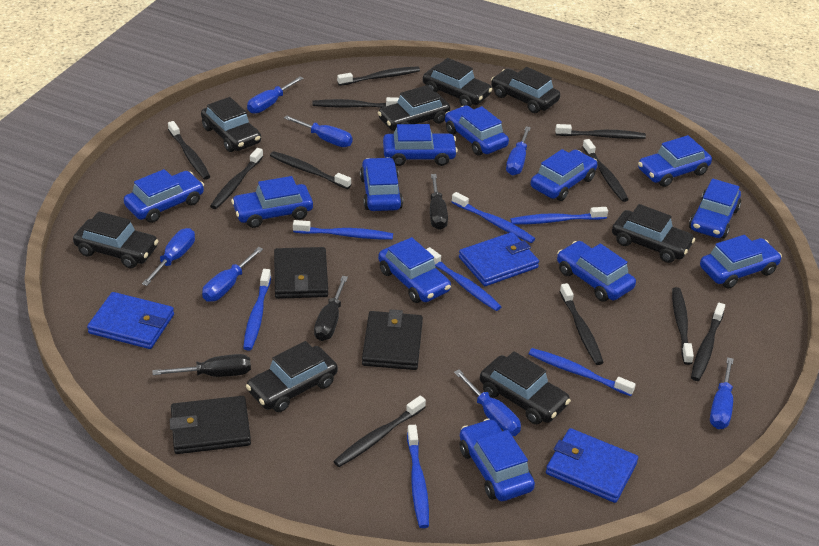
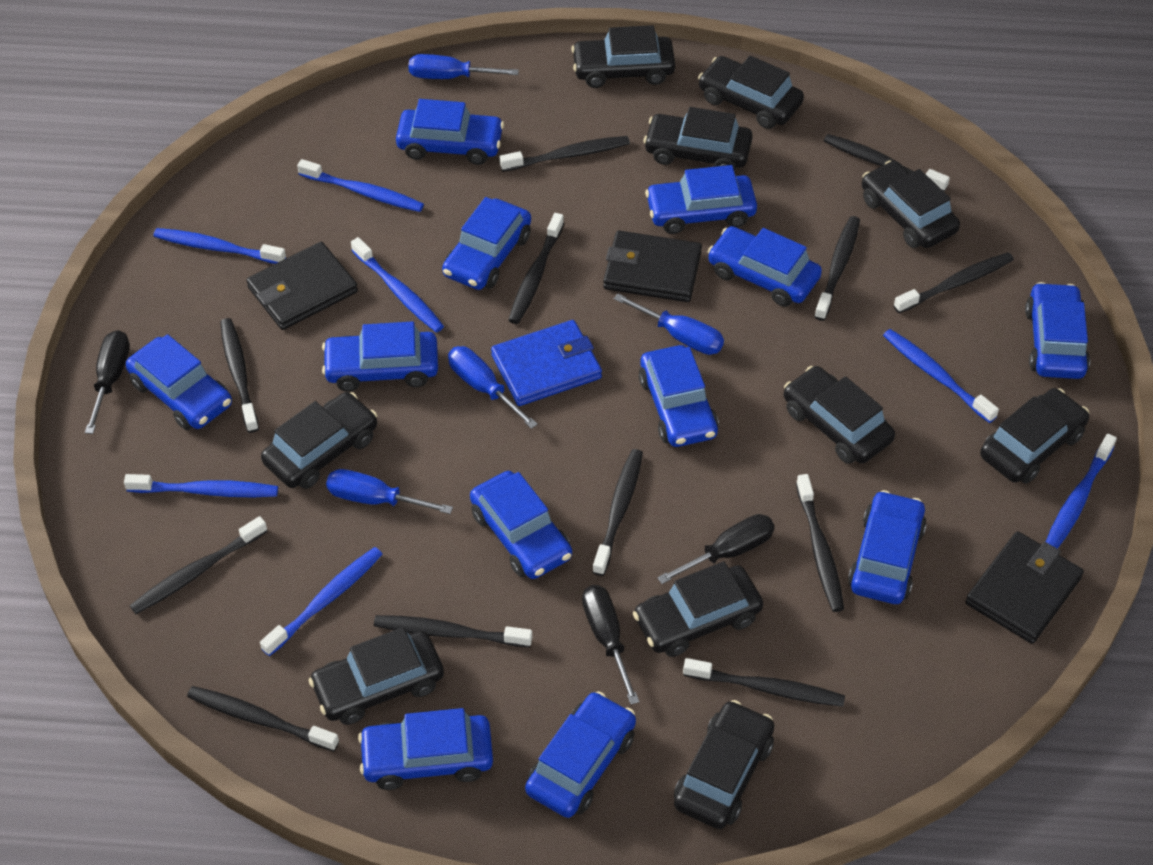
black car: 8 -> 10
black toothbrush: 11 -> 12
blue screwdriver: 7 -> 4
blue wallet: 3 -> 1

